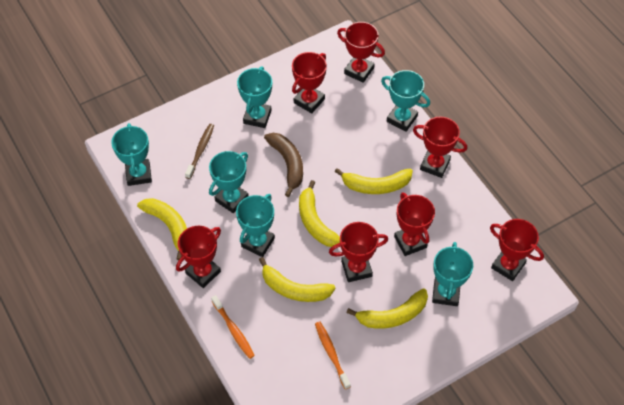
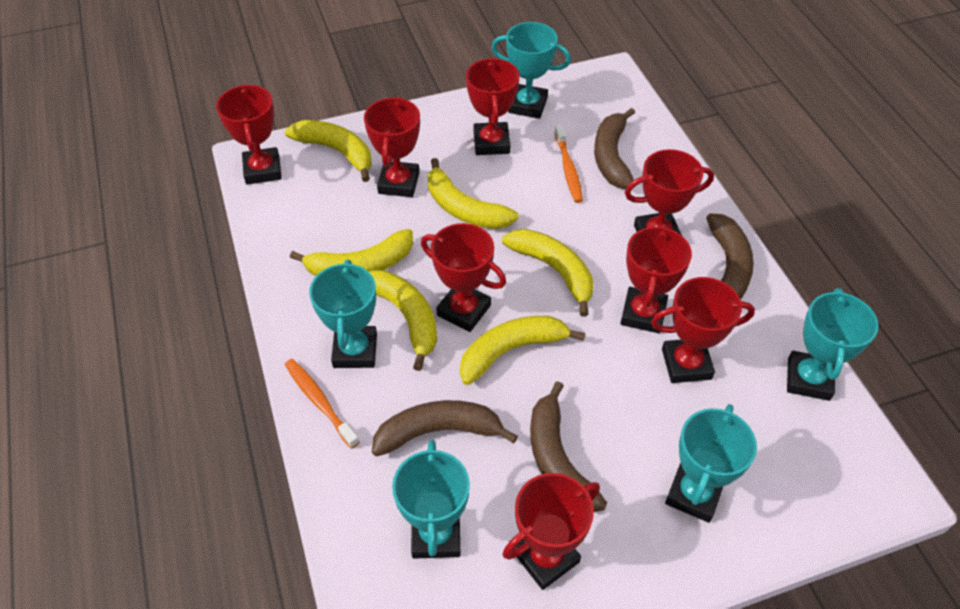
brown banana: 1 -> 4
brown toothbrush: 1 -> 0
red trophy: 7 -> 8
turquoise trophy: 6 -> 5
yellow banana: 5 -> 6

